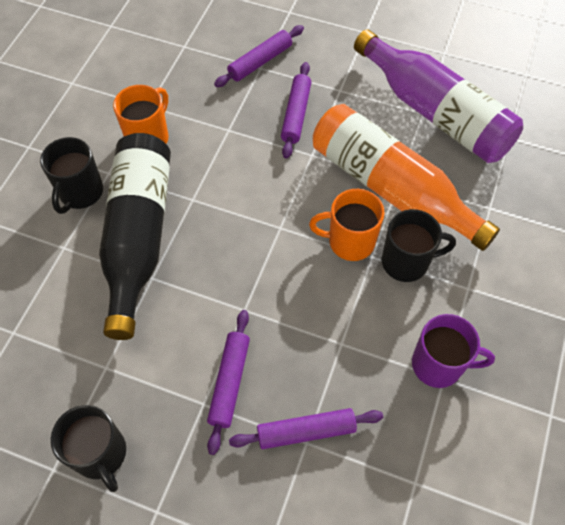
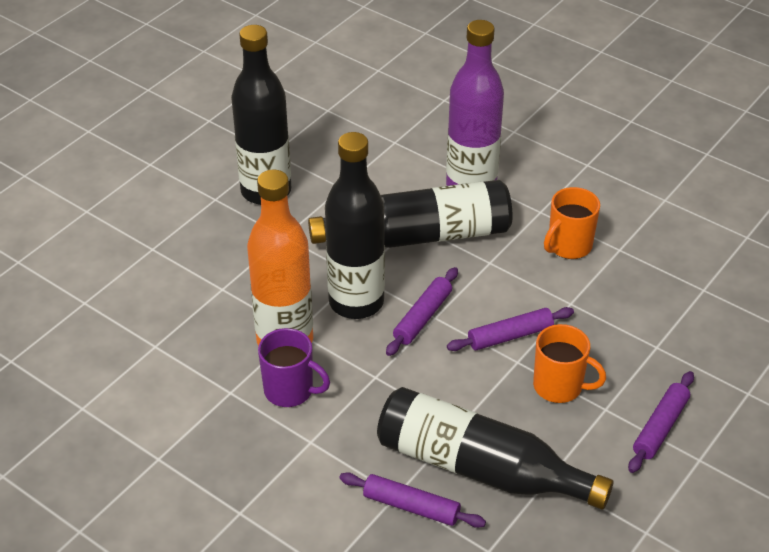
black bottle: 1 -> 4
black mug: 3 -> 0

